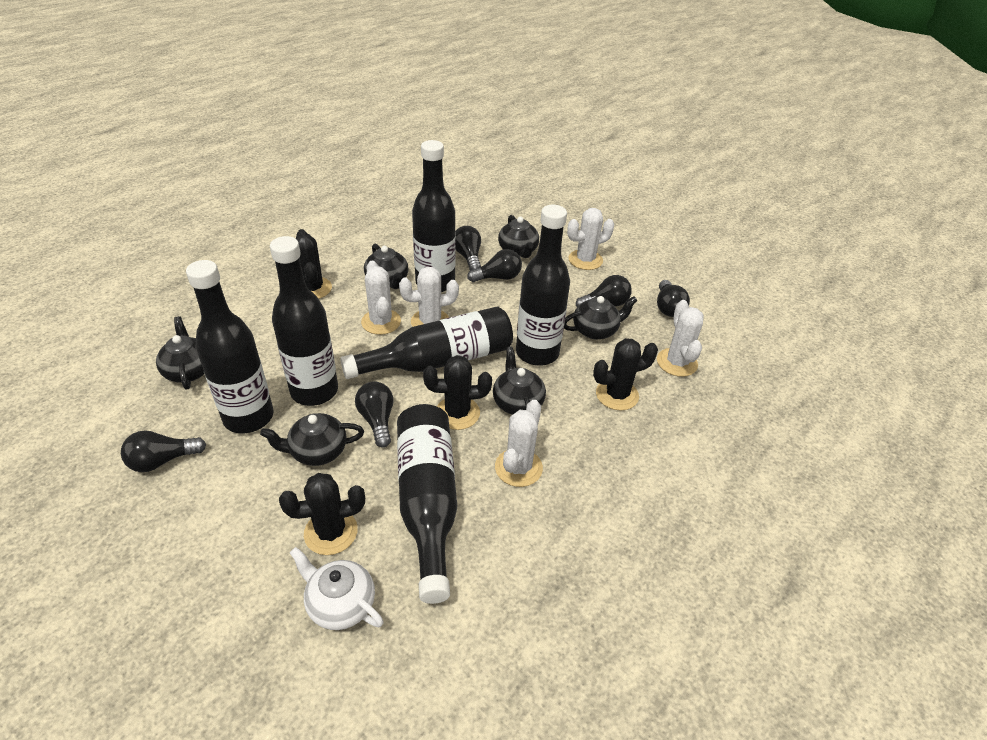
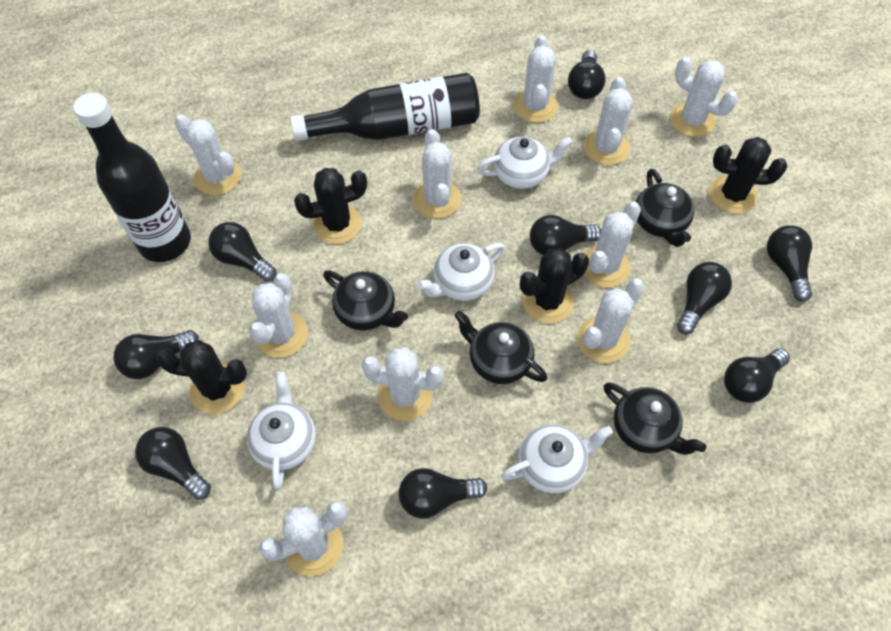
black bottle: 6 -> 2
black light bulb: 6 -> 9
black teapot: 6 -> 4
white cactus: 5 -> 10
white teapot: 1 -> 4

